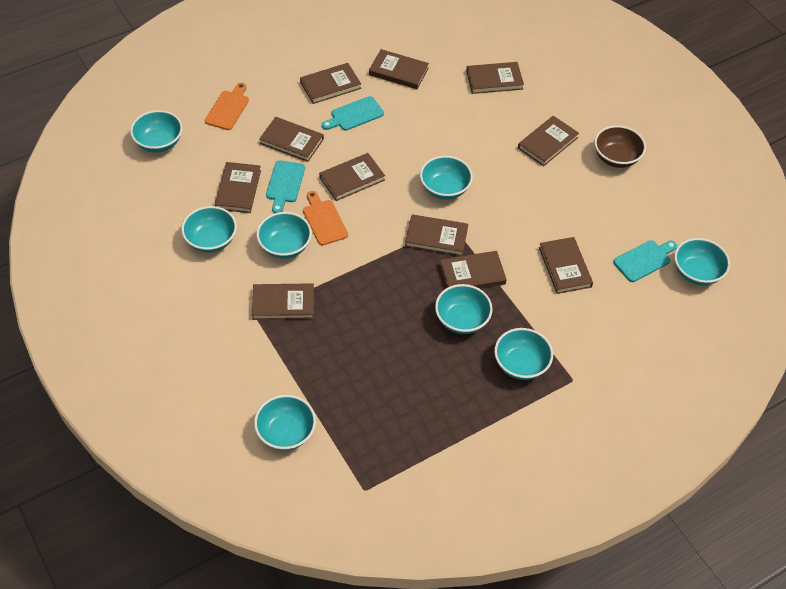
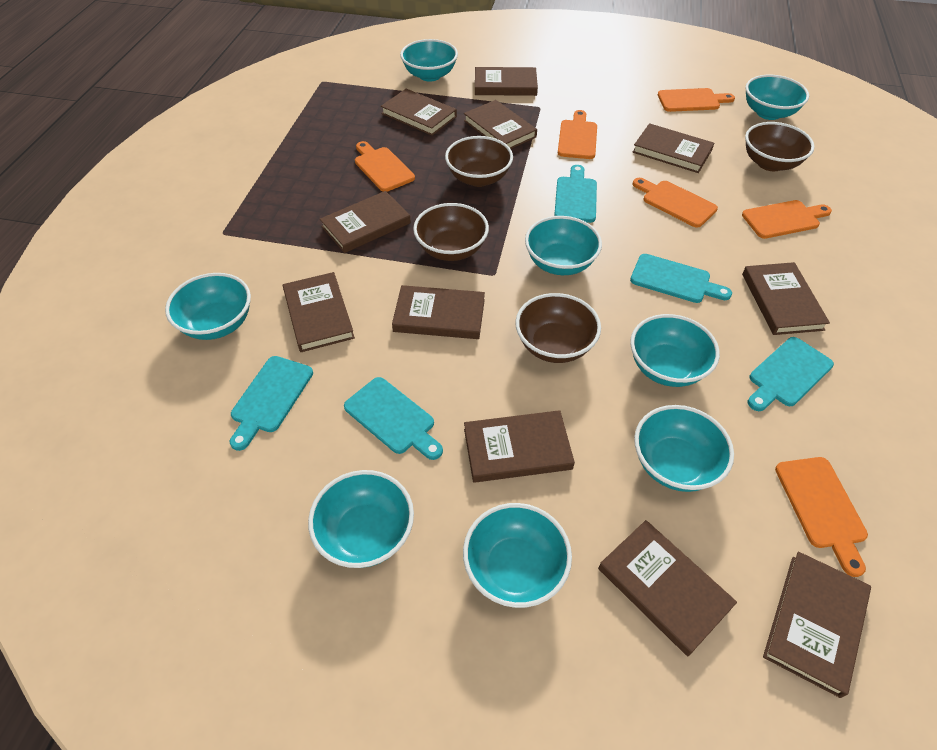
brown bowl: 1 -> 4
orange cutting board: 2 -> 6
turquoise cutting board: 3 -> 5

